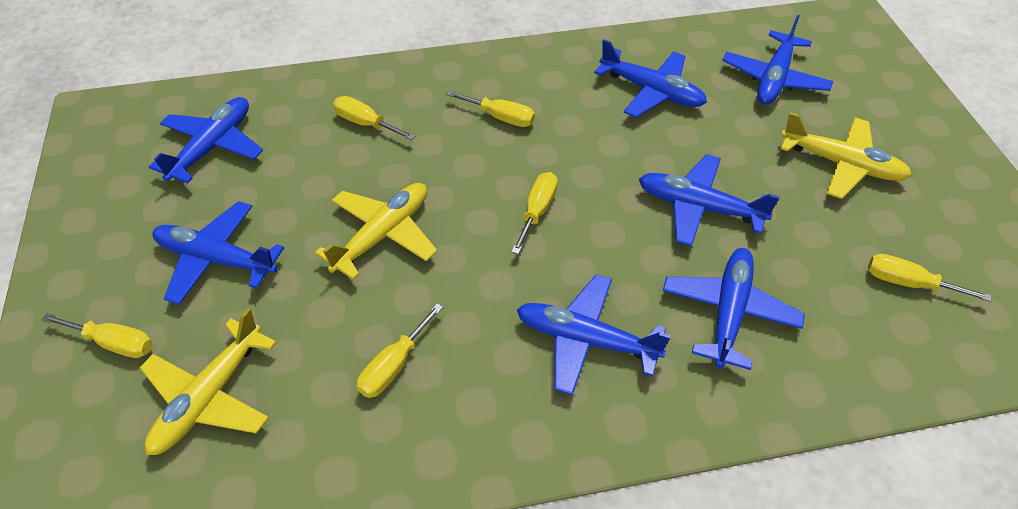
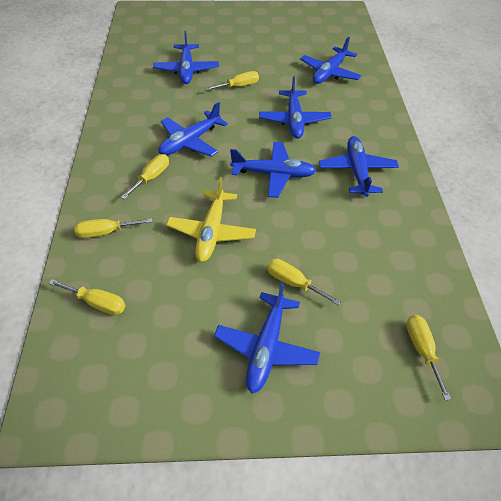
yellow plane: 3 -> 1

